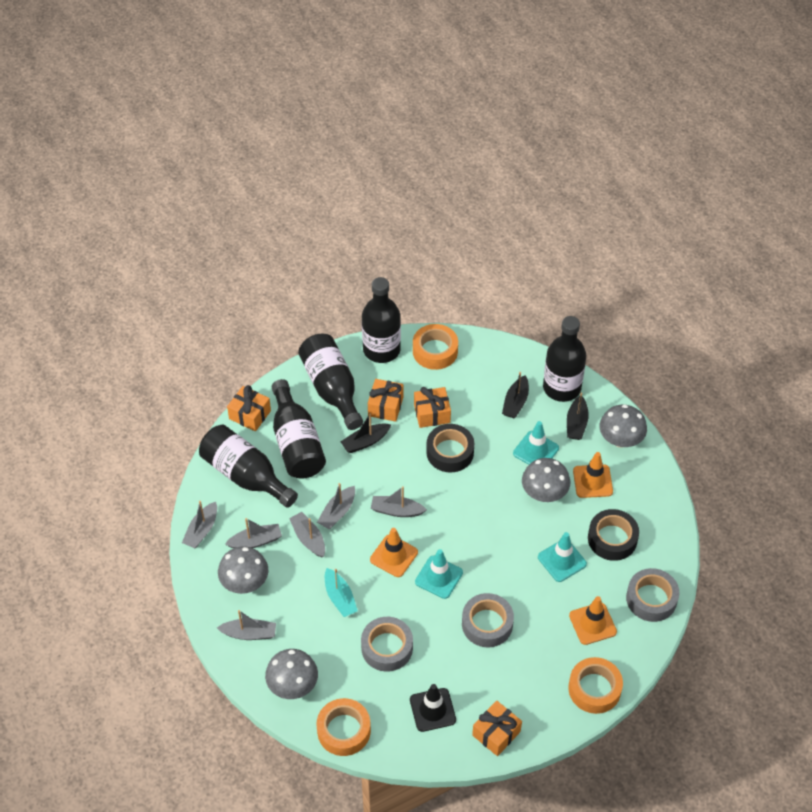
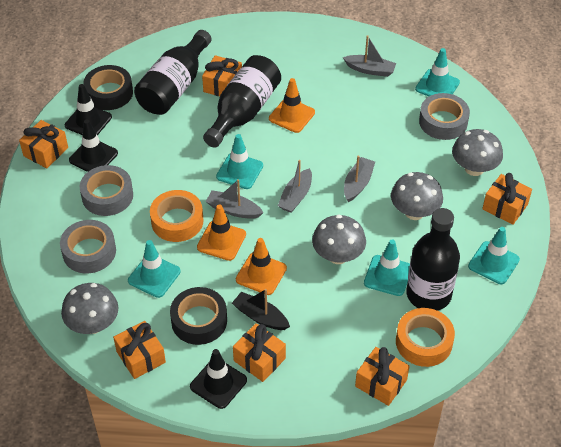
black boat: 3 -> 1
black bottle: 5 -> 3
black traffic cone: 1 -> 3
grey boat: 6 -> 4
orange gift: 4 -> 6
orange tape: 3 -> 2
turquoise boat: 1 -> 0
turquoise traffic cone: 3 -> 5

